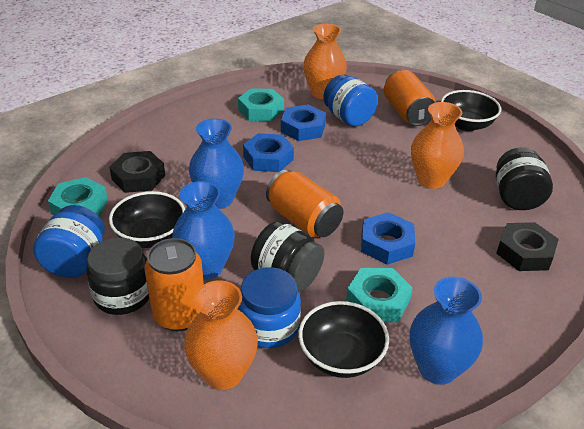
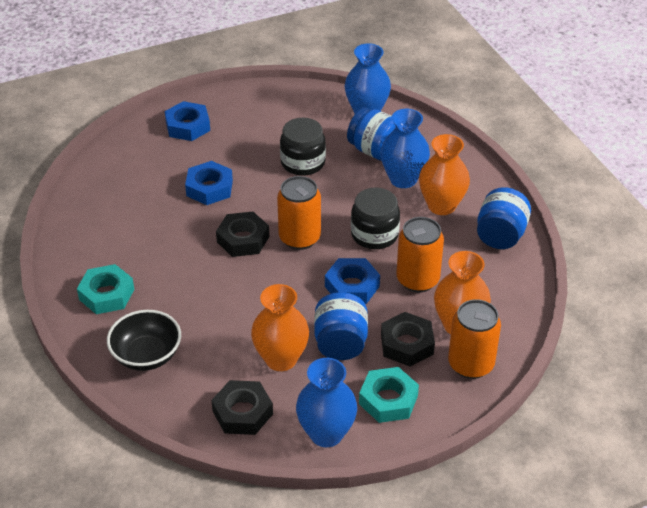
black bowl: 3 -> 1
black jar: 3 -> 2
black nut: 2 -> 3
turquoise nut: 3 -> 2

